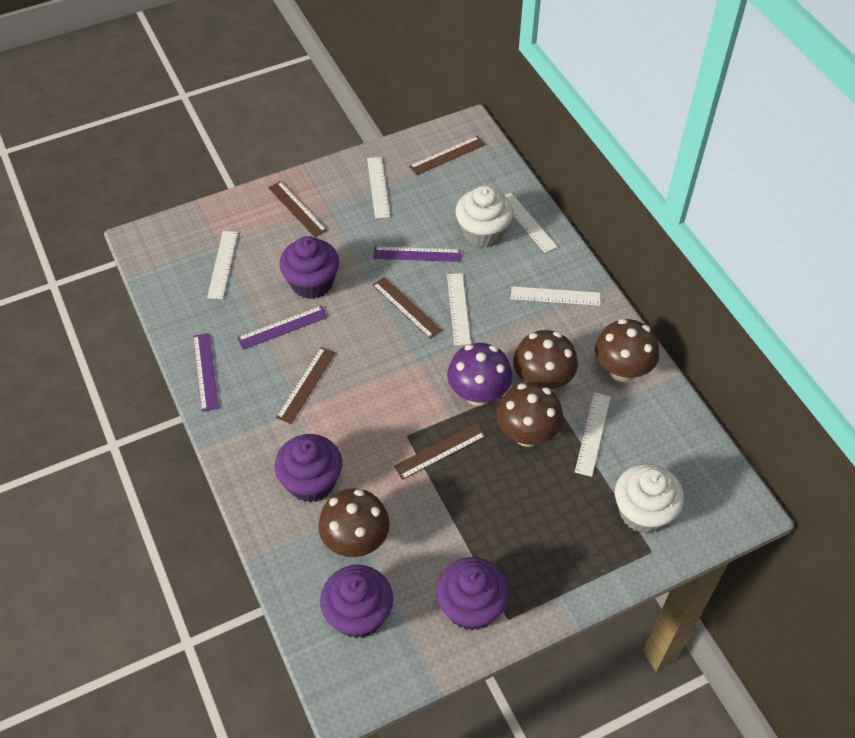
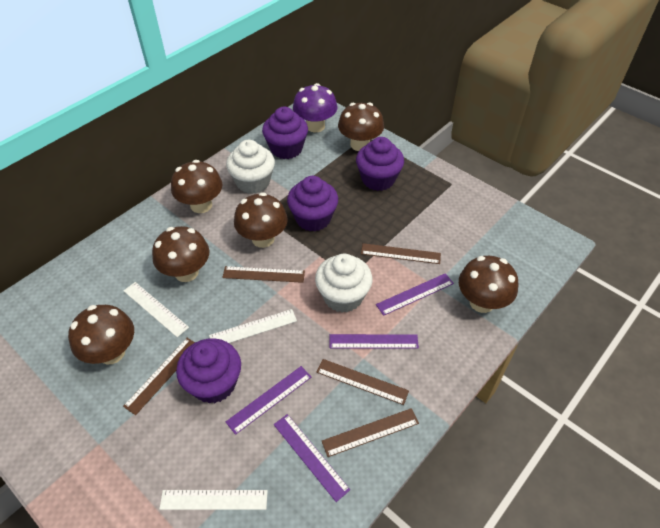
brown mushroom: 4 -> 6
purple ruler: 3 -> 4
white ruler: 6 -> 3

